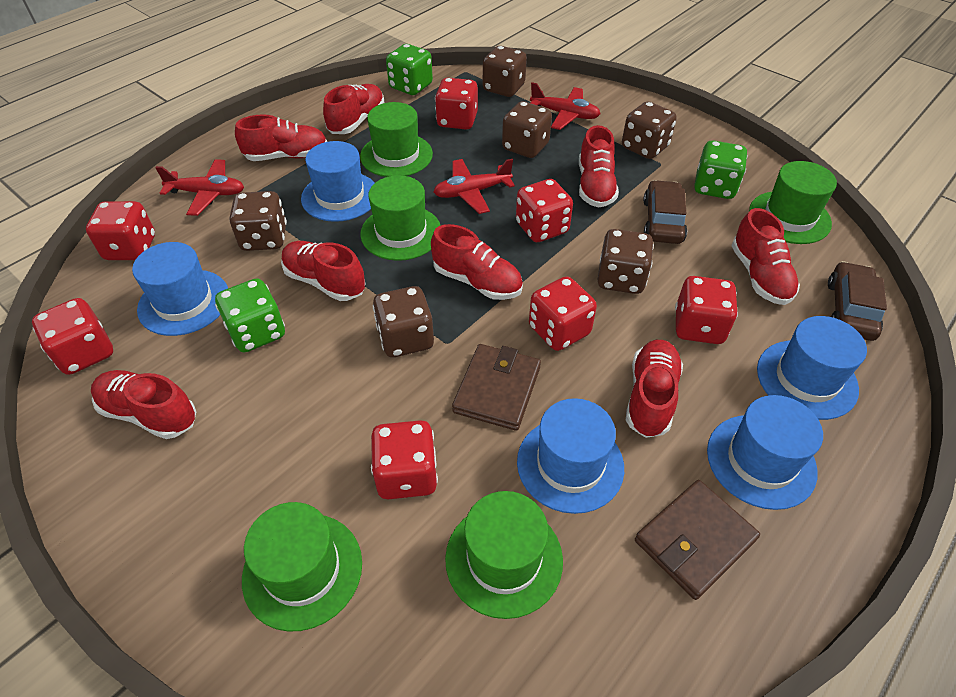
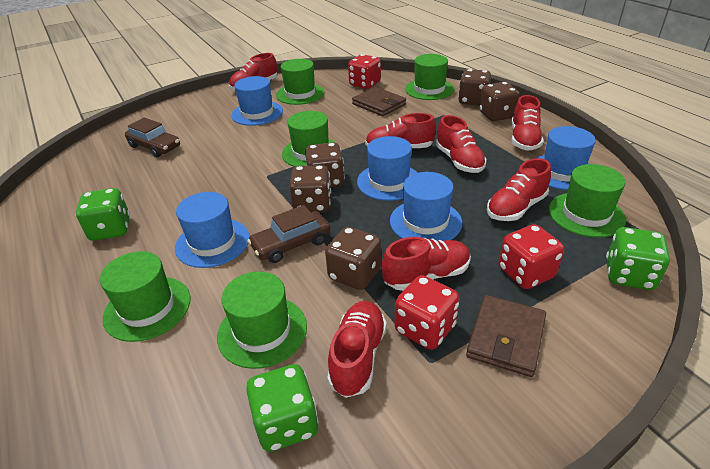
brown dice: 6 -> 5
green hat: 5 -> 6
red dice: 7 -> 3
red plane: 3 -> 0
red shoe: 8 -> 7

